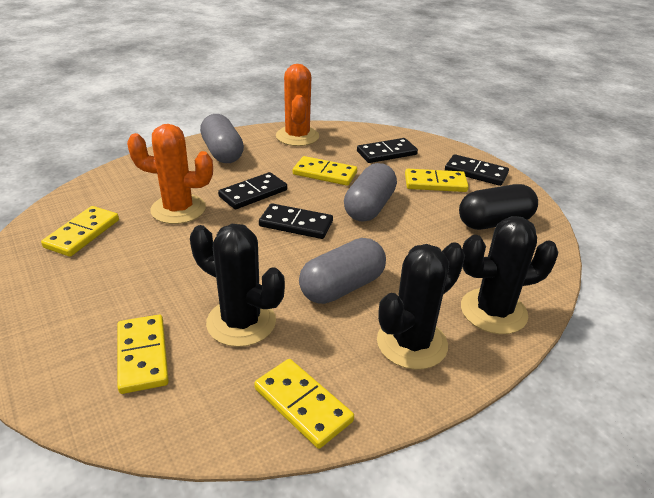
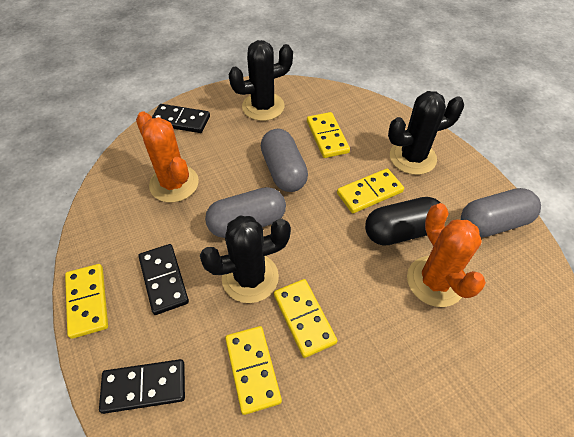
black domino: 4 -> 3

